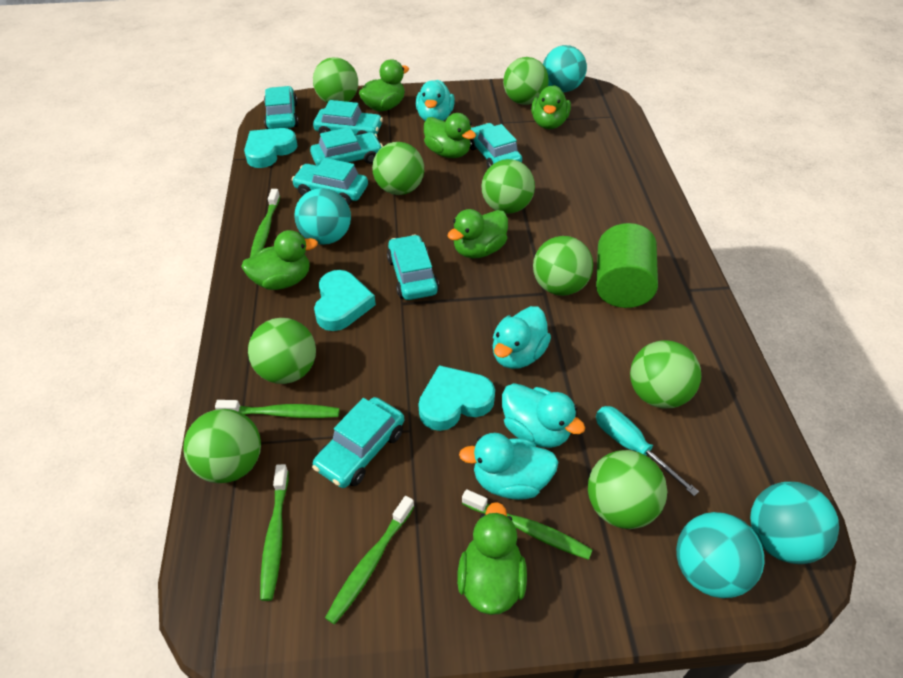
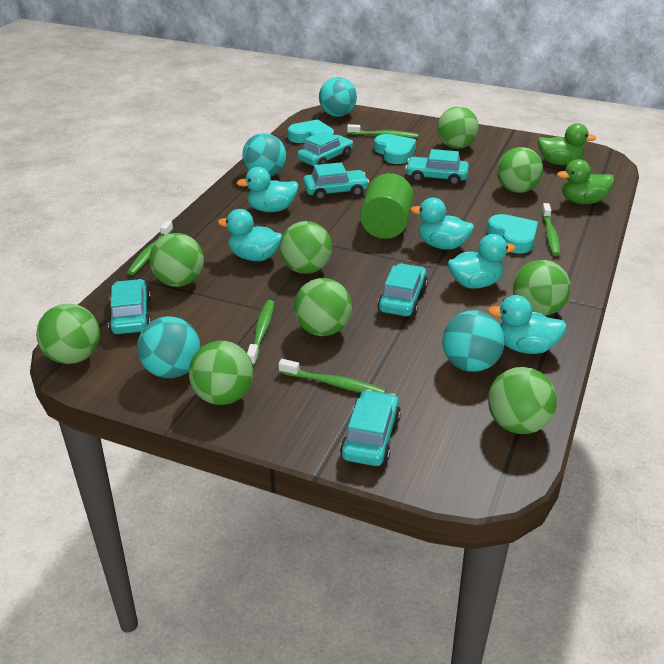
green duck: 6 -> 2
turquoise car: 7 -> 6
turquoise duck: 4 -> 5
turquoise screwdriver: 1 -> 0

